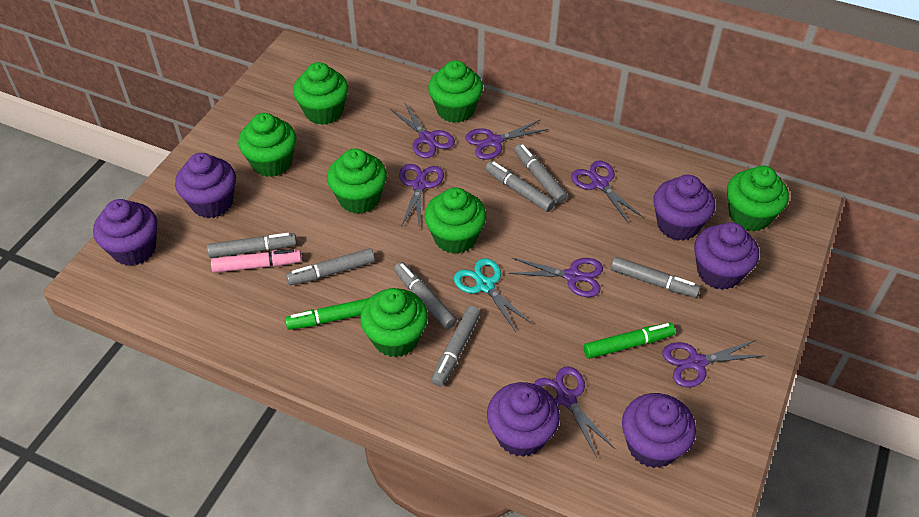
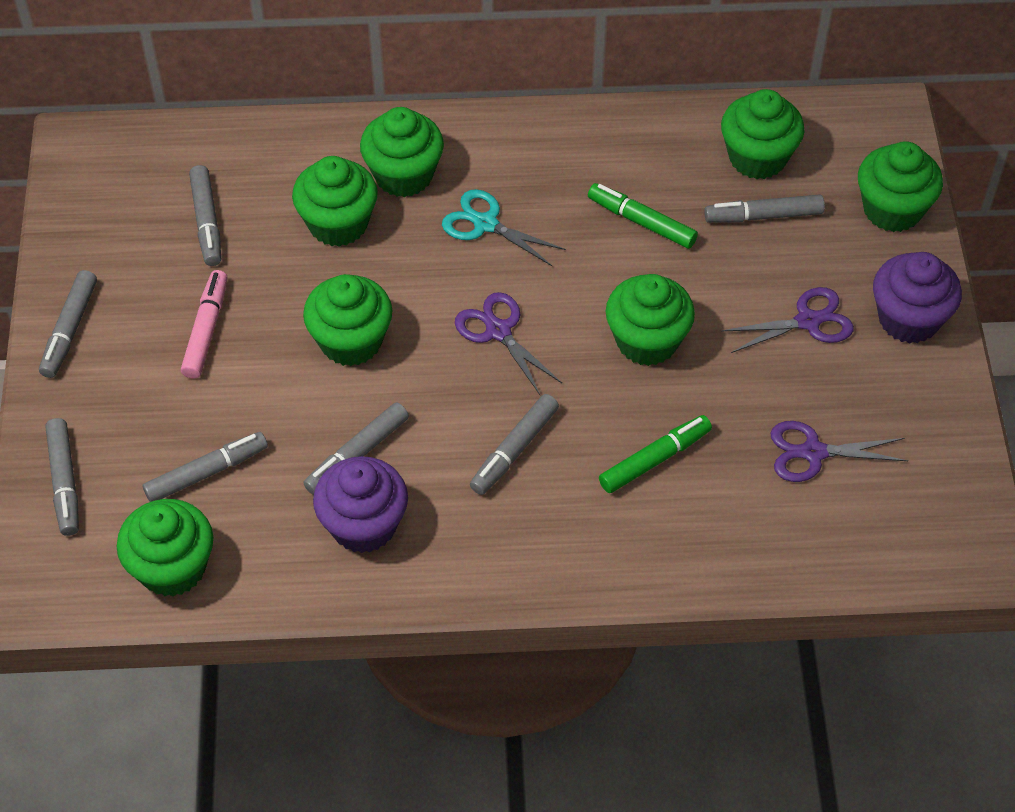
purple cupcake: 6 -> 2
purple scissors: 7 -> 3

